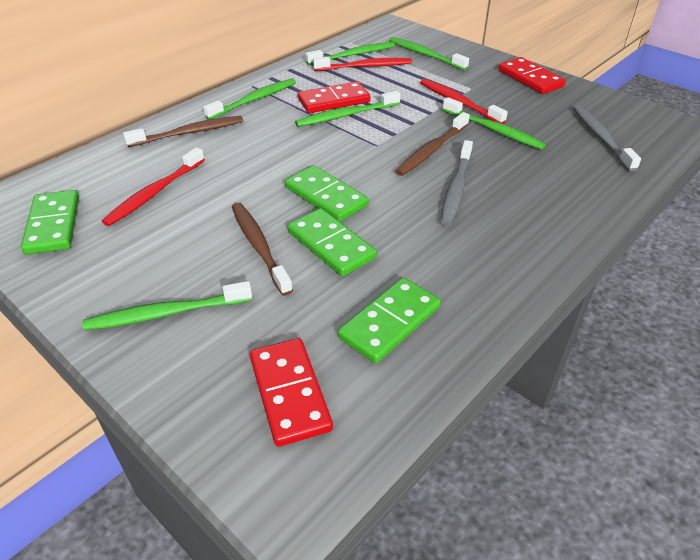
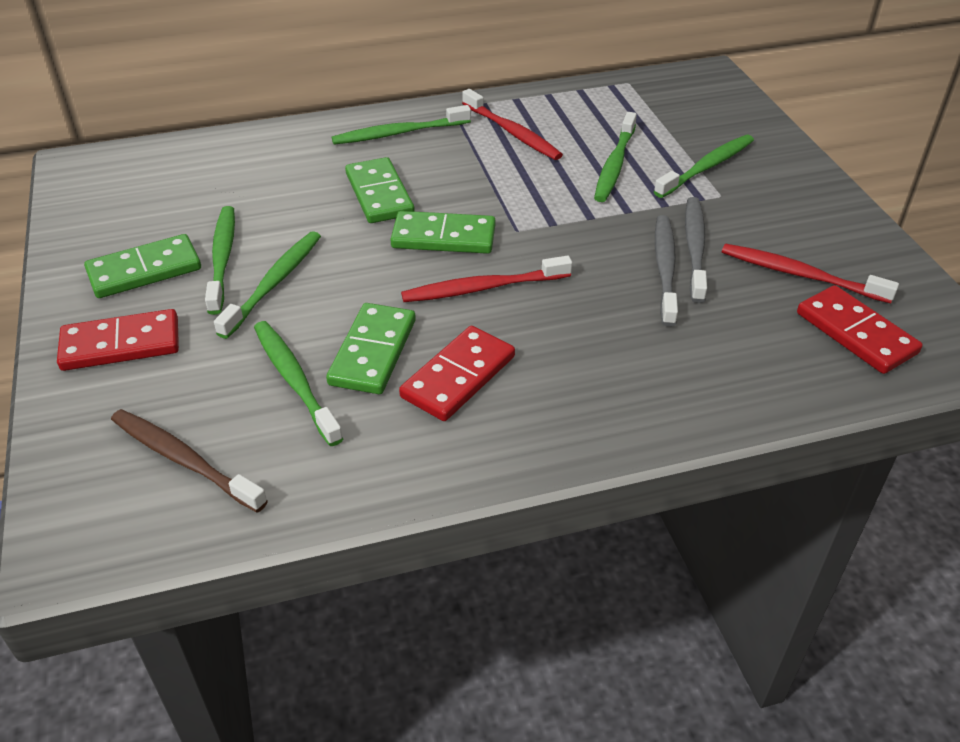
brown toothbrush: 3 -> 1

